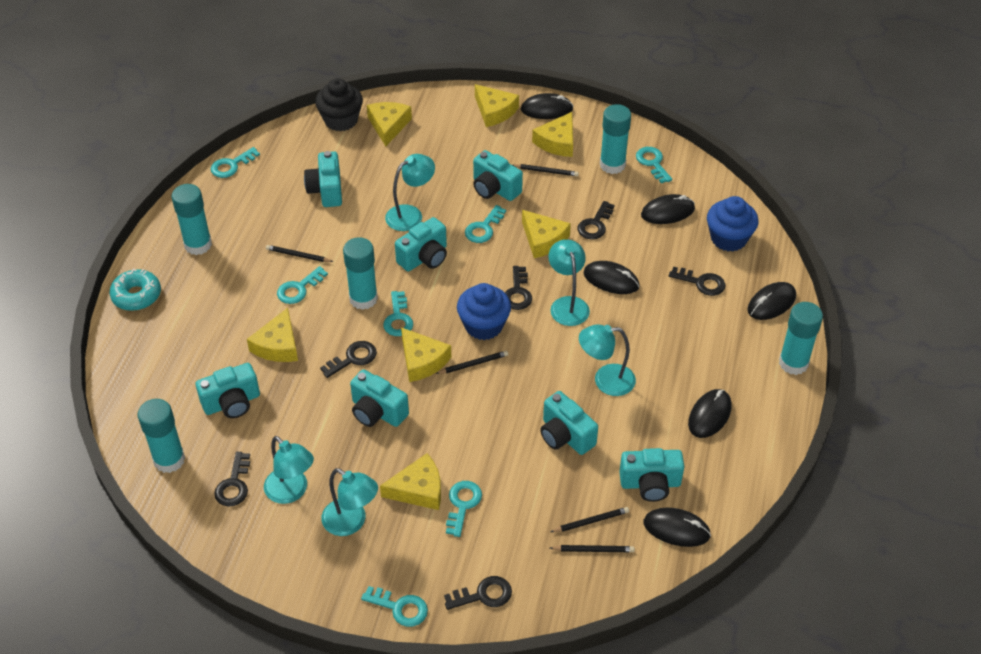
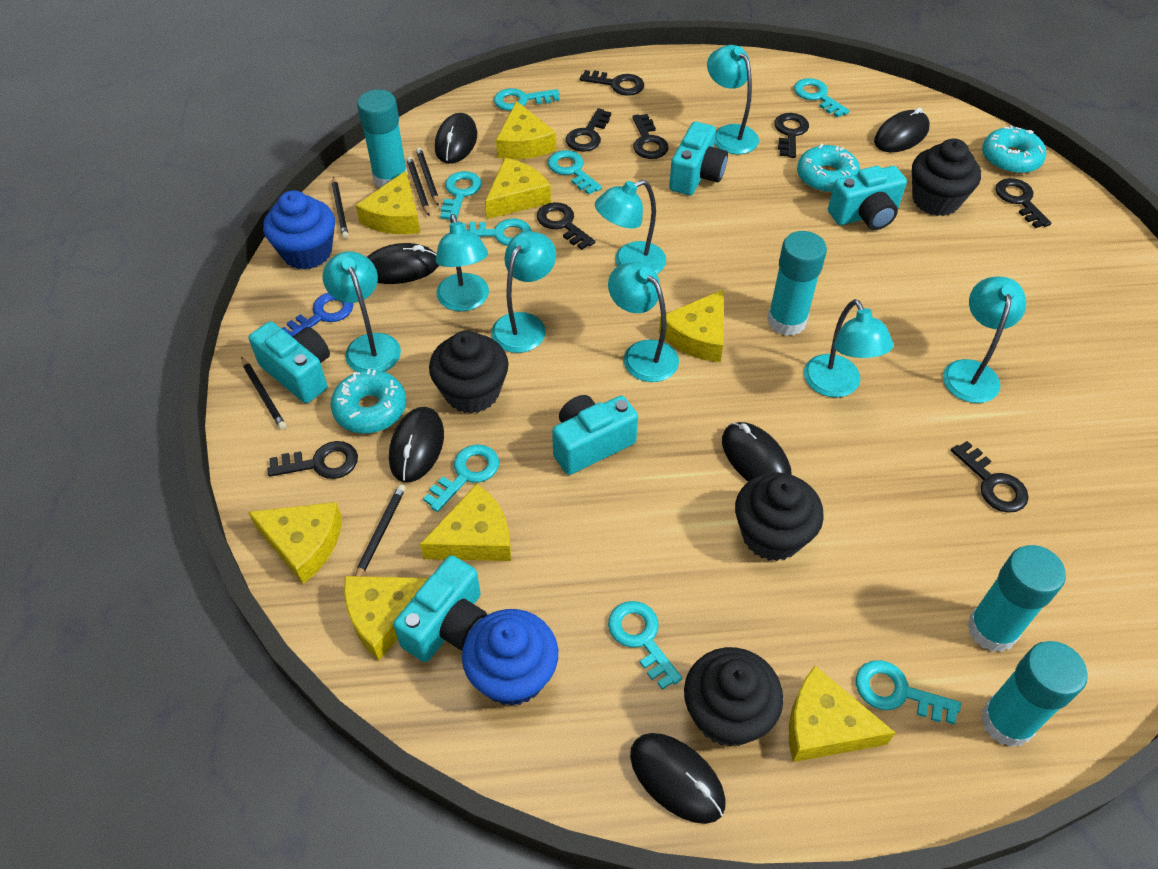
black cupcake: 1 -> 4
black key: 6 -> 8
blue key: 0 -> 1
turquoise camera: 7 -> 5
turquoise donut: 1 -> 3
turquoise glue stick: 5 -> 4
turquoise key: 7 -> 8
turquoise lamp: 5 -> 8
yellow cheese: 7 -> 8

